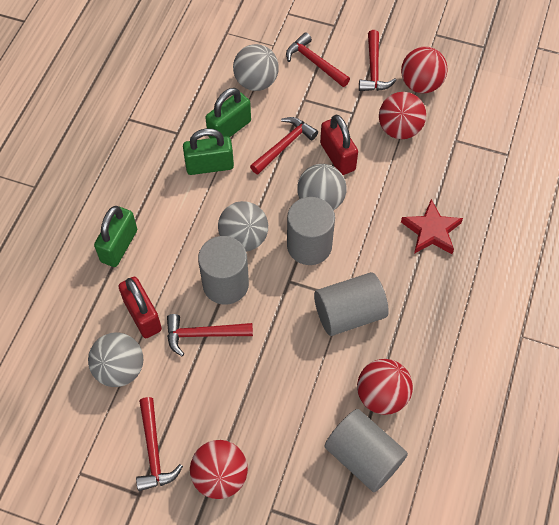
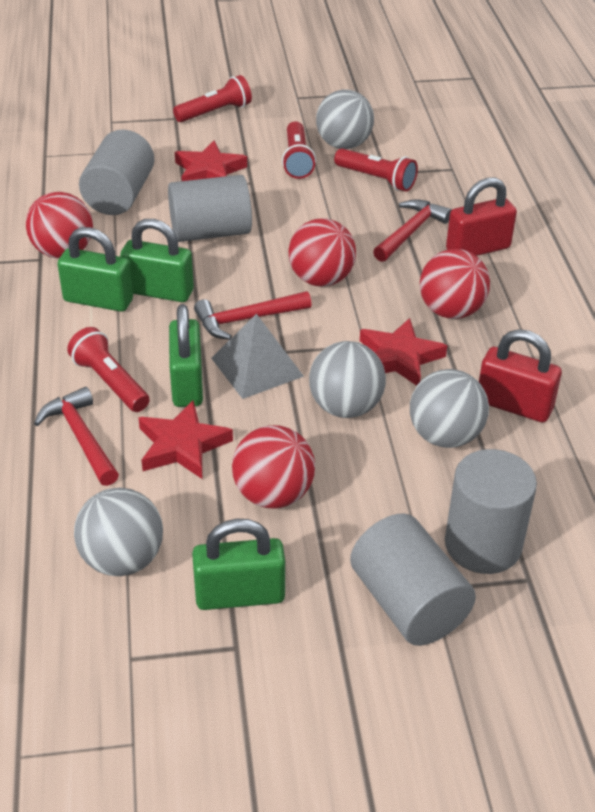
green padlock: 3 -> 4
grey pyramid: 0 -> 1
red flashlight: 0 -> 4
red hammer: 5 -> 3
red star: 1 -> 3

